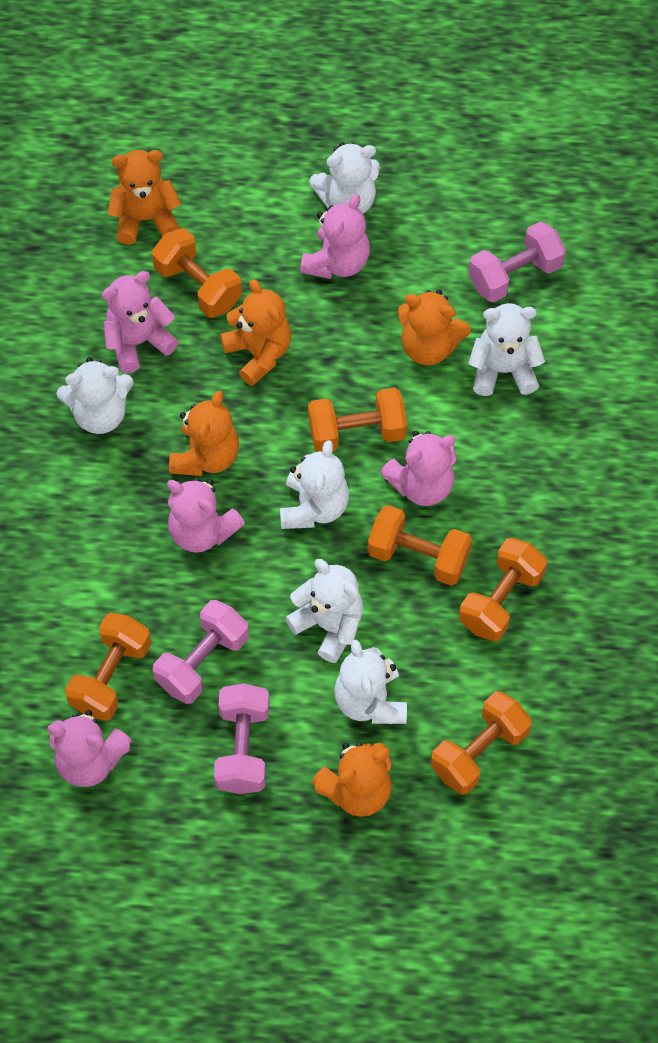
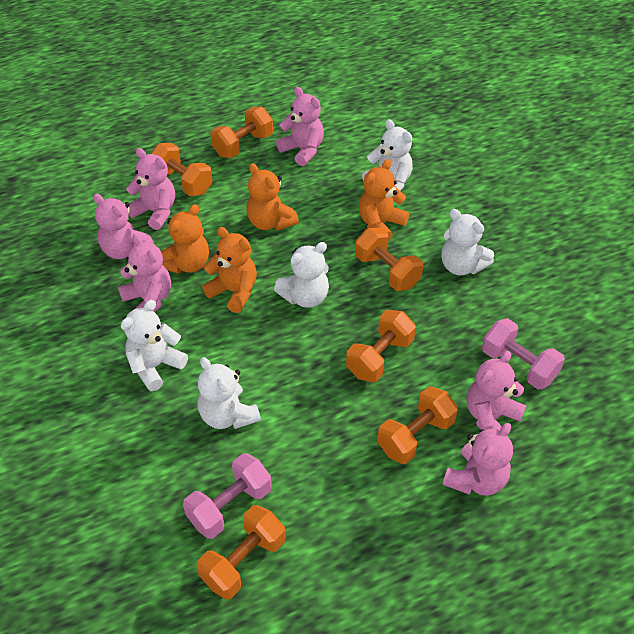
orange teddy bear: 5 -> 4
pink dumbbell: 3 -> 2
pink teddy bear: 5 -> 6
white teddy bear: 6 -> 5

